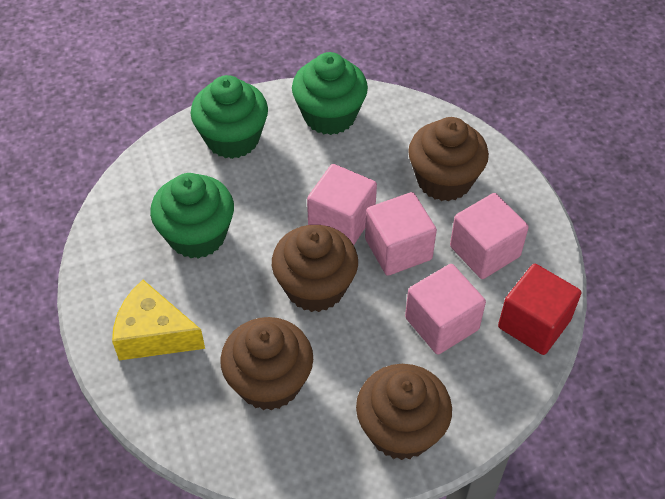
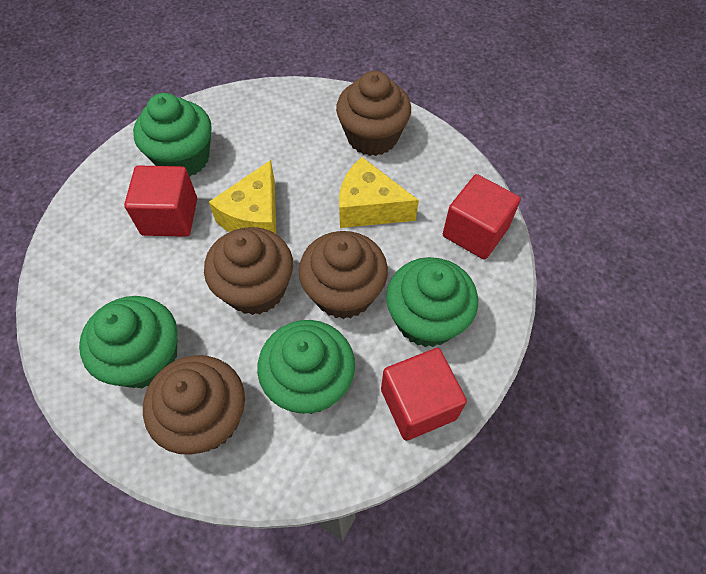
green cupcake: 3 -> 4
pink cube: 4 -> 0
red cube: 1 -> 3
yellow cheese: 1 -> 2

